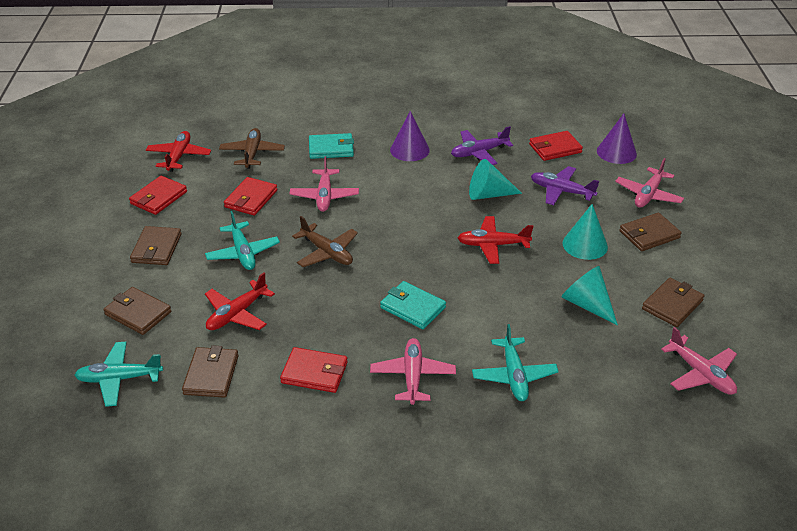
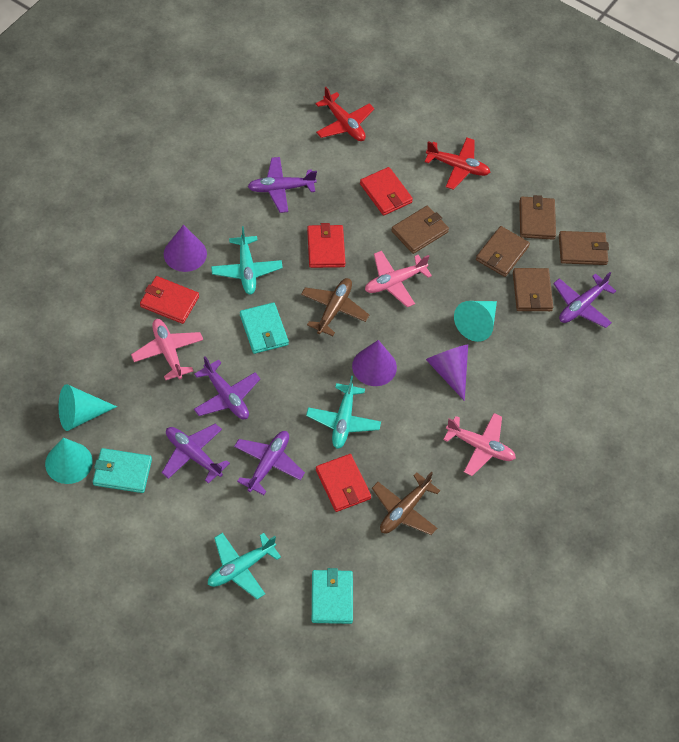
pink plane: 4 -> 3
purple cone: 2 -> 3
purple plane: 2 -> 5
red plane: 3 -> 2
turquoise wallet: 2 -> 3

